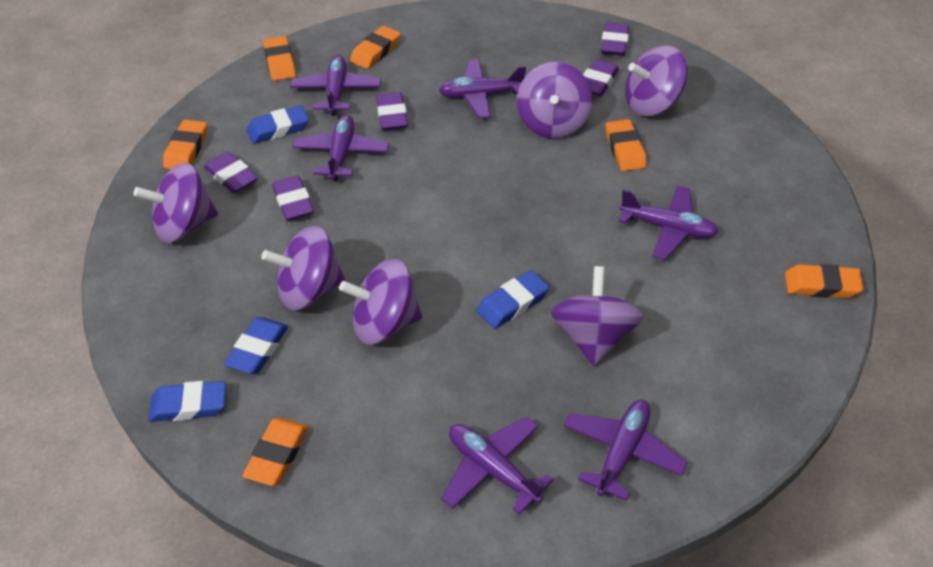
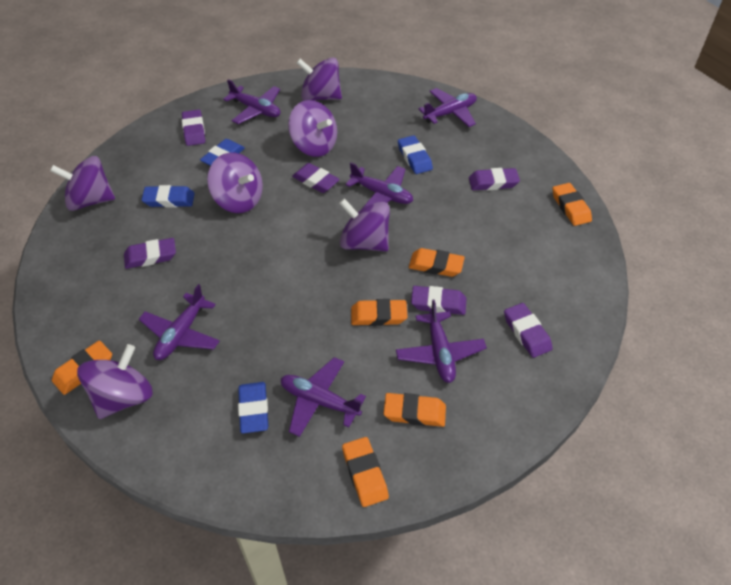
purple eraser: 5 -> 6

